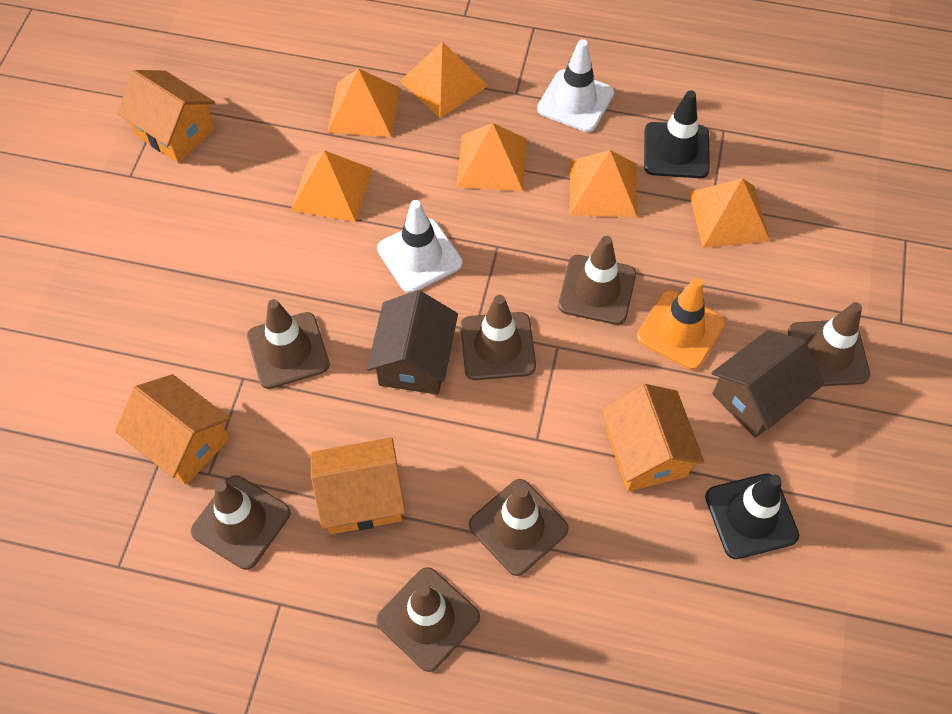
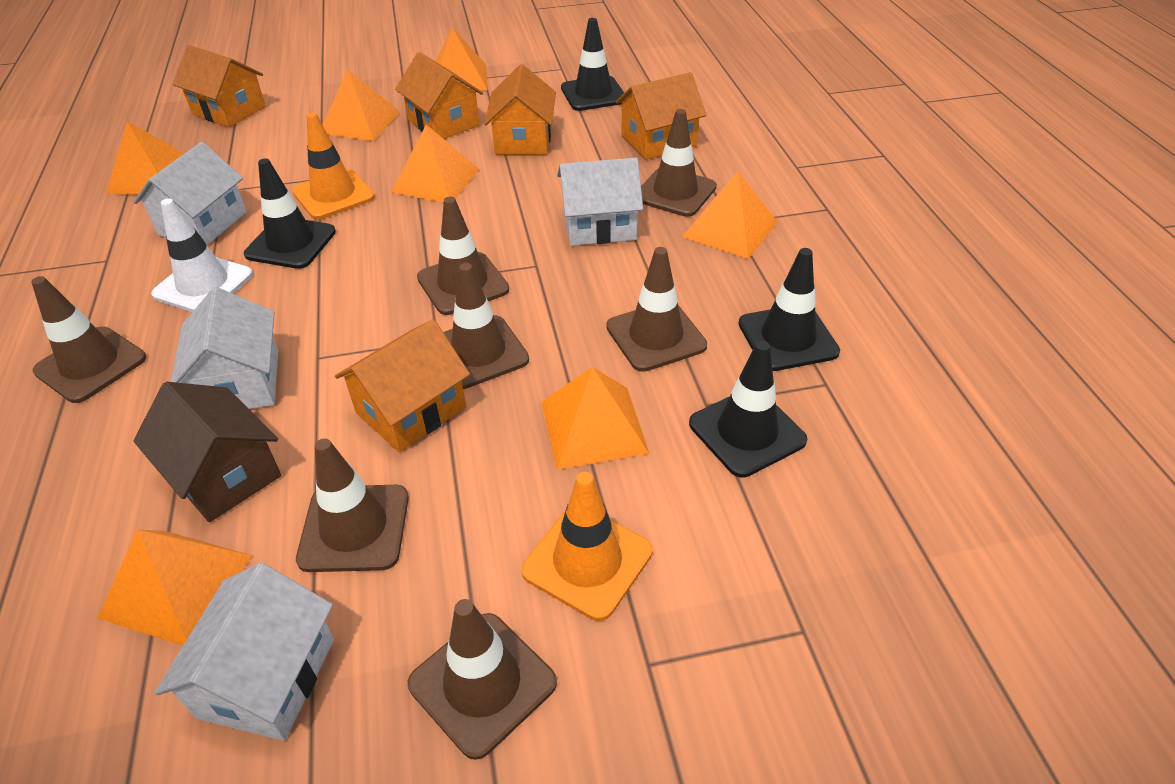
black traffic cone: 2 -> 4
brown house: 2 -> 1
orange house: 4 -> 5
orange pyramid: 6 -> 7
orange traffic cone: 1 -> 2
white house: 0 -> 4
white traffic cone: 2 -> 1

